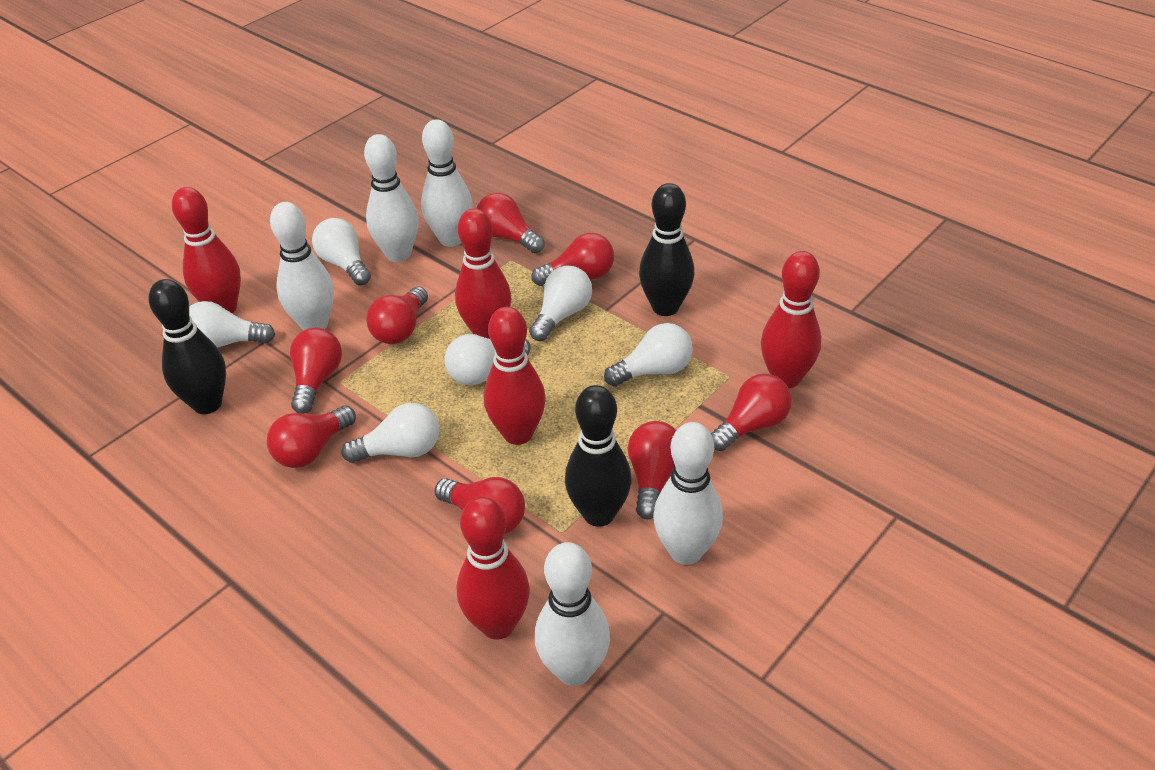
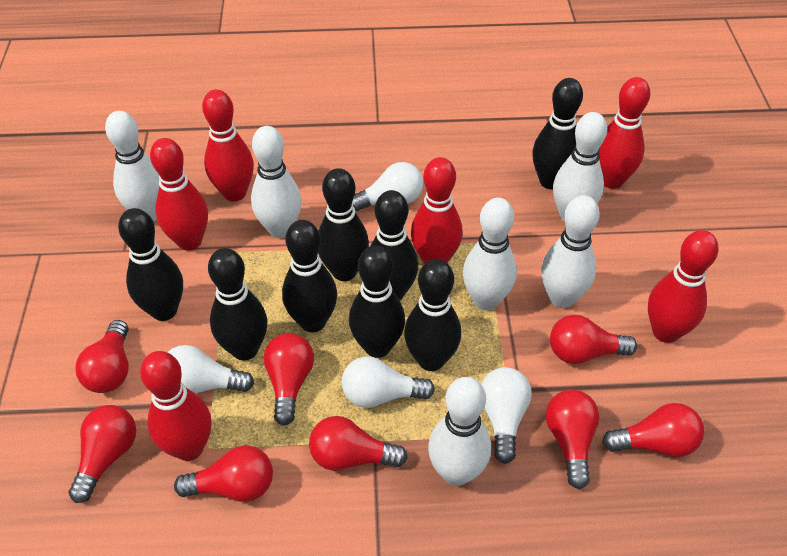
black bowling pin: 3 -> 8
red bowling pin: 5 -> 6
white bowling pin: 5 -> 6
white light bulb: 6 -> 4

